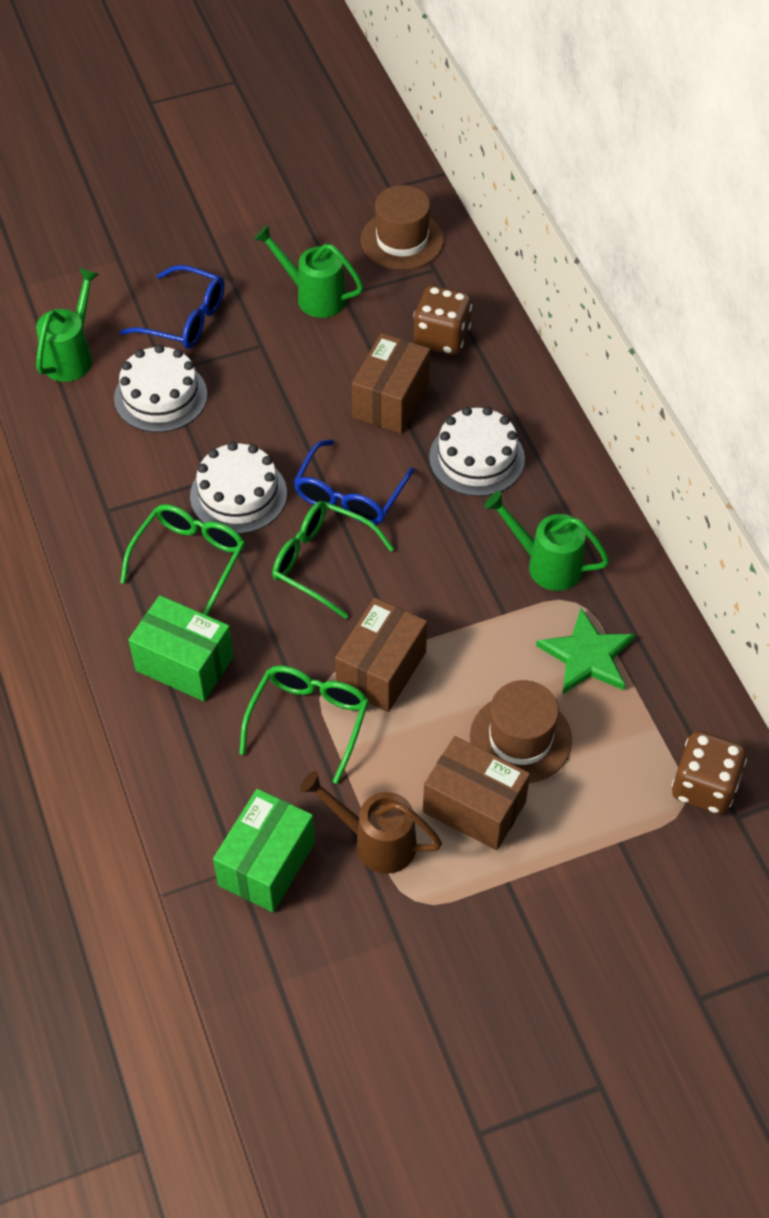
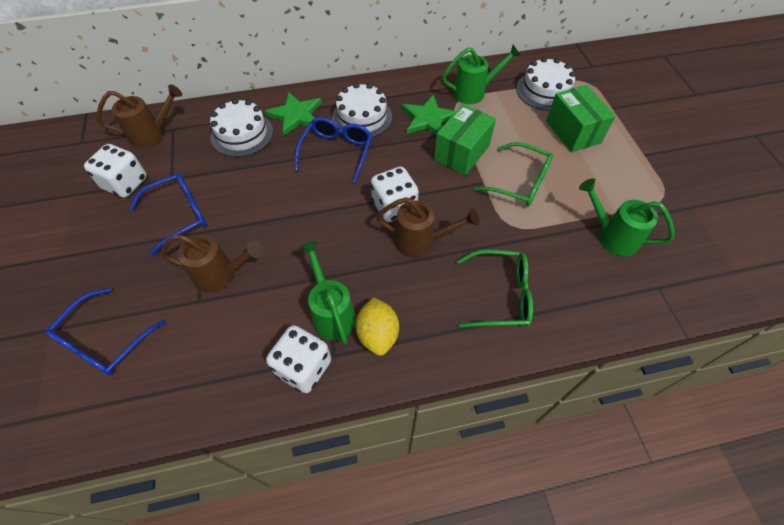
blue glasses: 2 -> 3
brown box: 3 -> 0
brown dice: 2 -> 0
brown hat: 2 -> 0
brown watering can: 1 -> 3
green glasses: 3 -> 2
green star: 1 -> 2
white dice: 0 -> 3
yellow lemon: 0 -> 1

